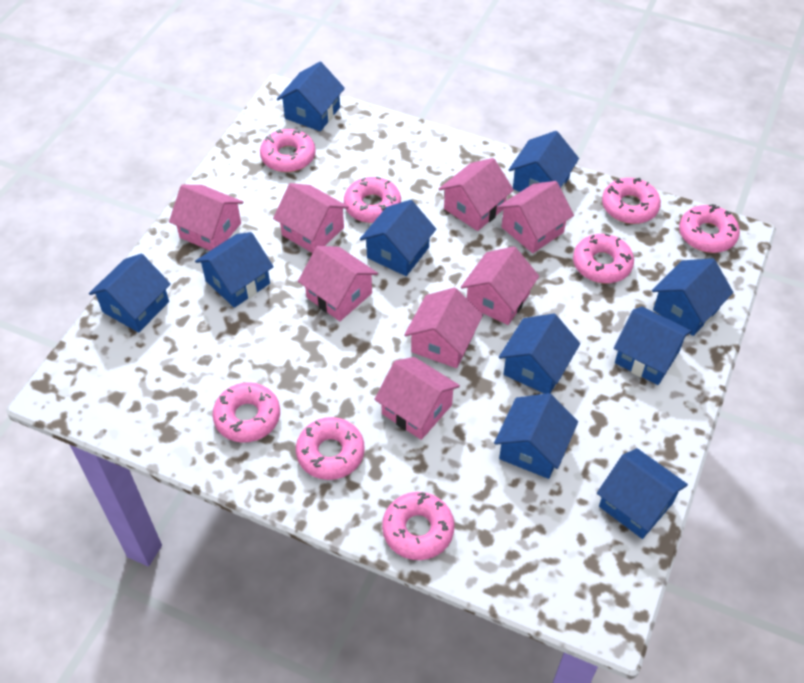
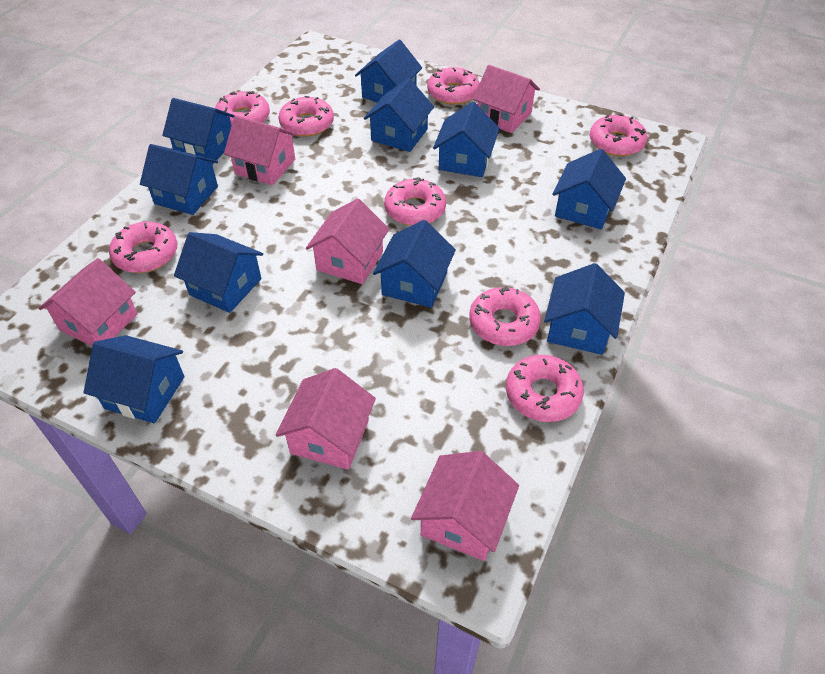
pink house: 8 -> 6

